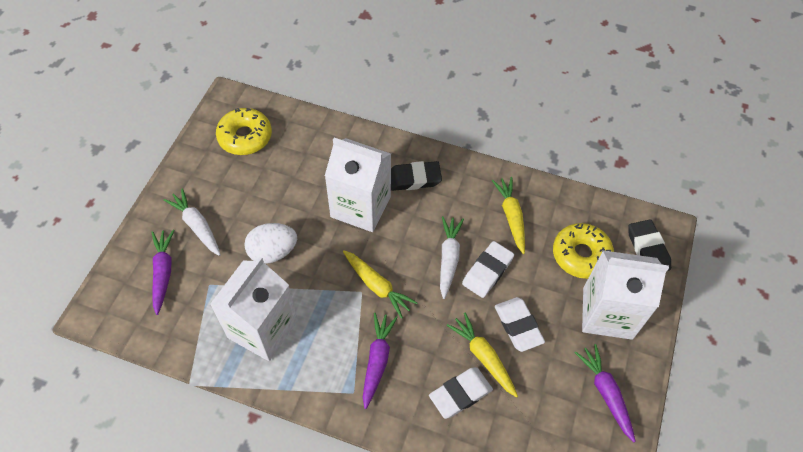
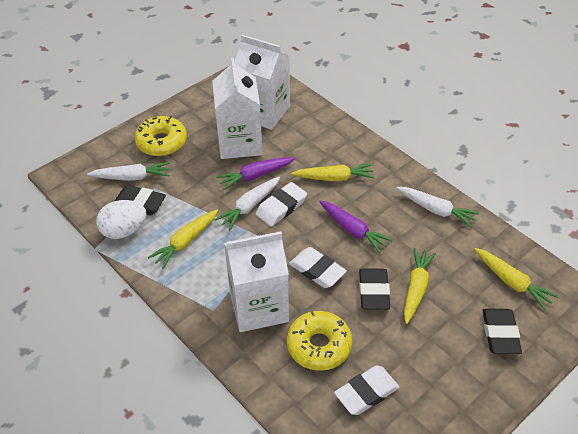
black eraser: 2 -> 3
purple carrot: 3 -> 2
white carrot: 2 -> 3
yellow carrot: 3 -> 4

